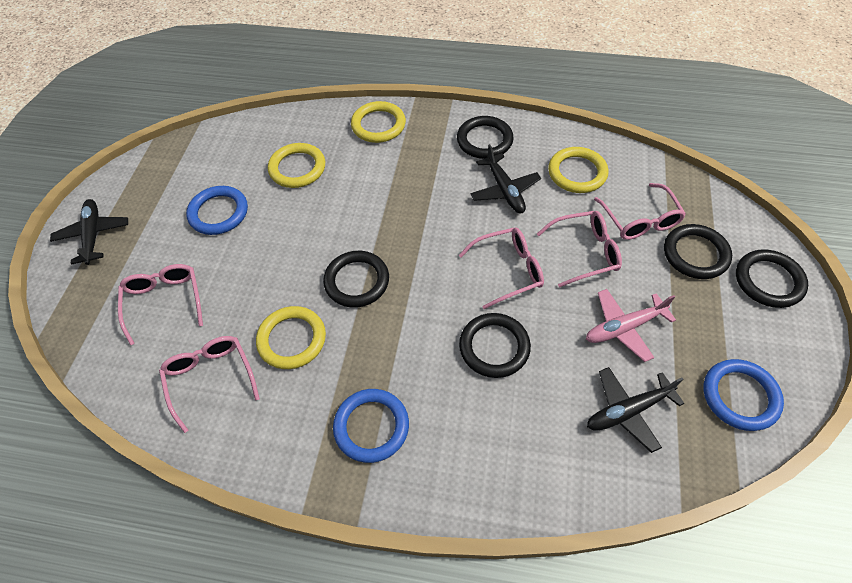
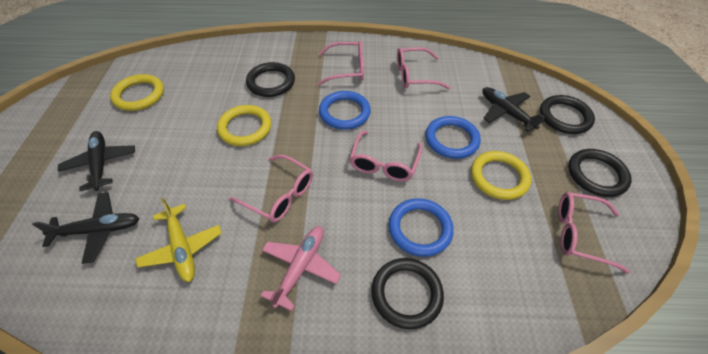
black ring: 5 -> 4
yellow plane: 0 -> 1
yellow ring: 4 -> 3

